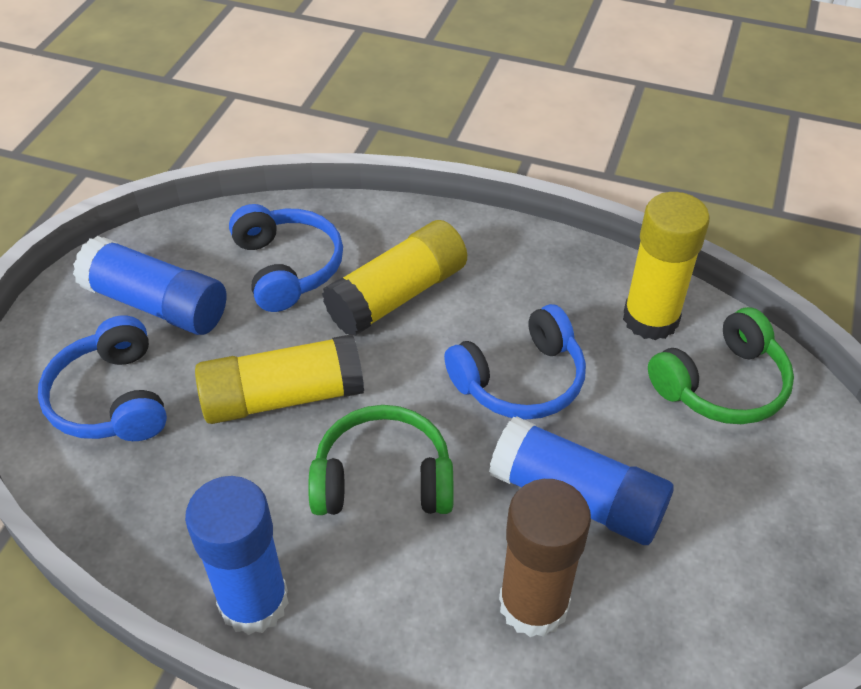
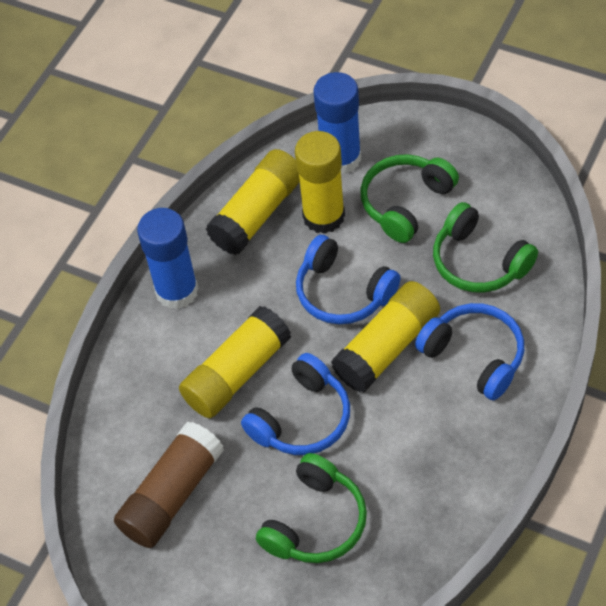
blue glue stick: 3 -> 2
green headphones: 2 -> 3
yellow glue stick: 3 -> 4

